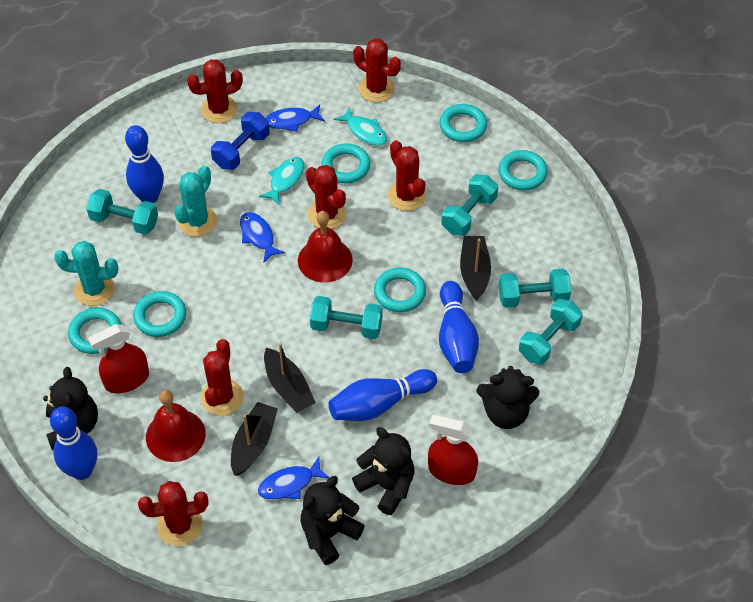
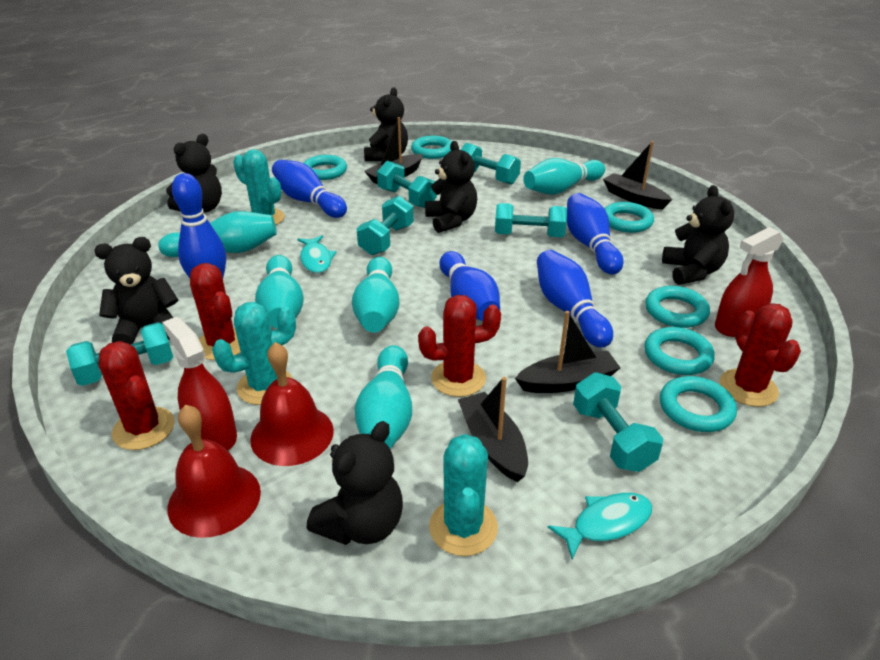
black boat: 3 -> 4
black teddy bear: 4 -> 6
blue bowling pin: 4 -> 5
blue dumbbell: 1 -> 0
blue fish: 3 -> 0
red cactus: 6 -> 4
turquoise bowling pin: 0 -> 5
turquoise cactus: 2 -> 3
turquoise dumbbell: 5 -> 6

